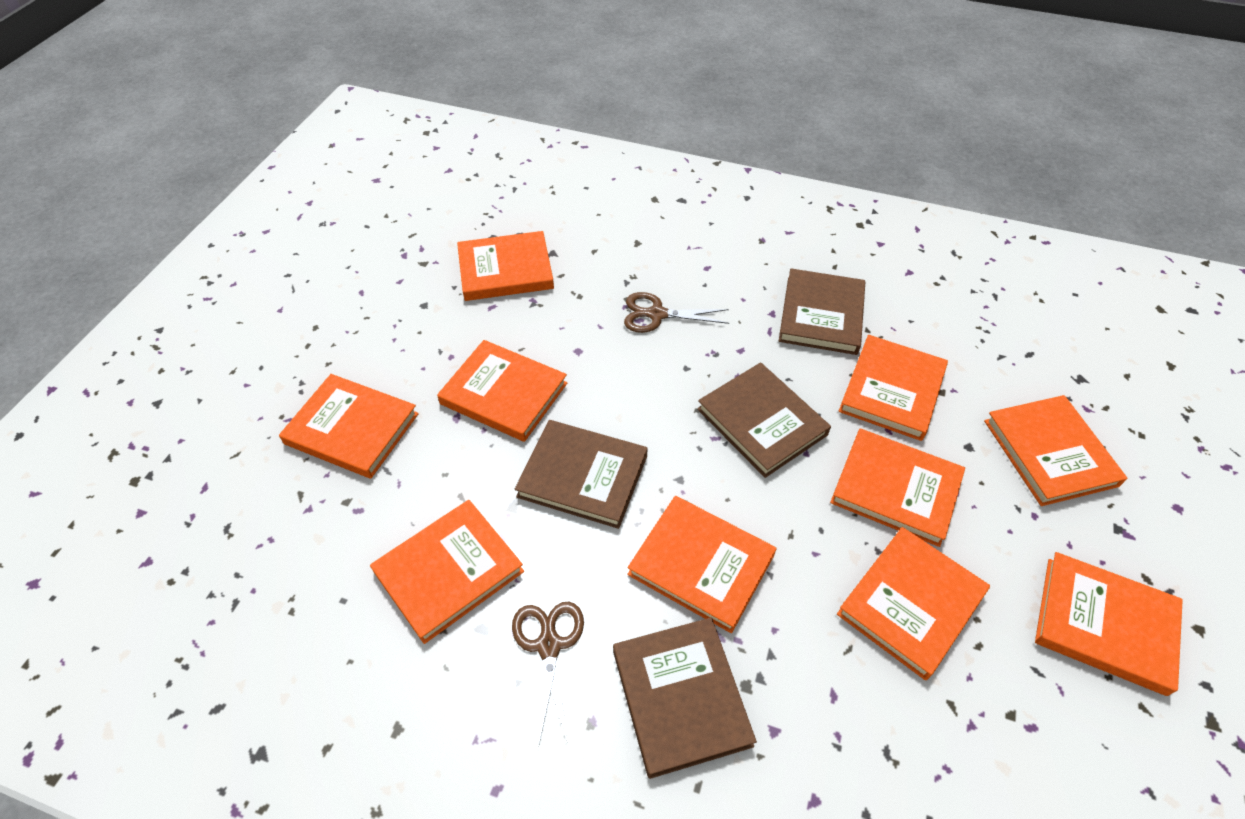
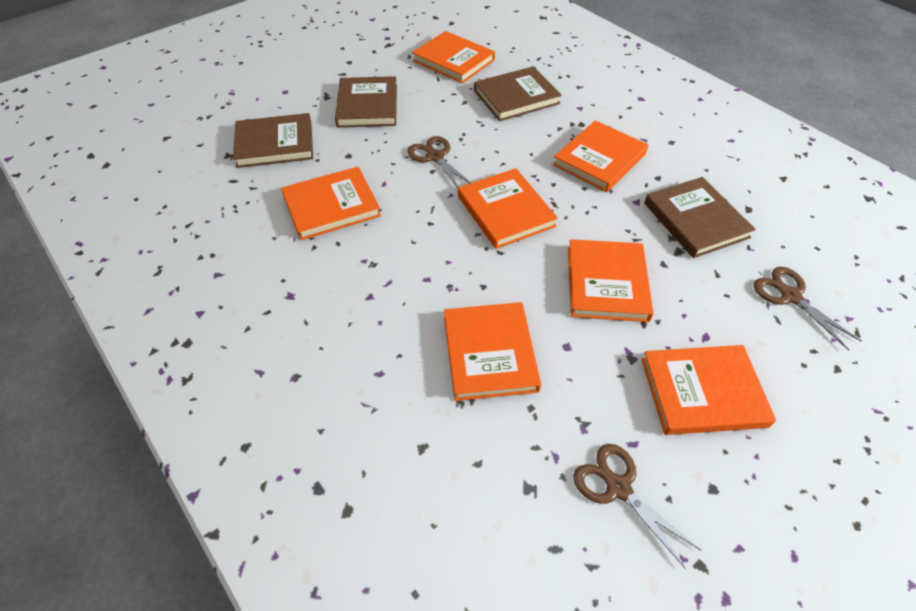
brown scissors: 2 -> 3
orange book: 10 -> 7

